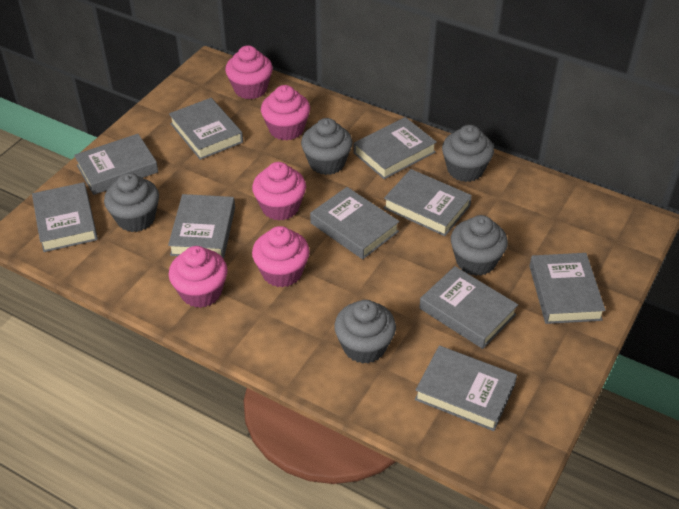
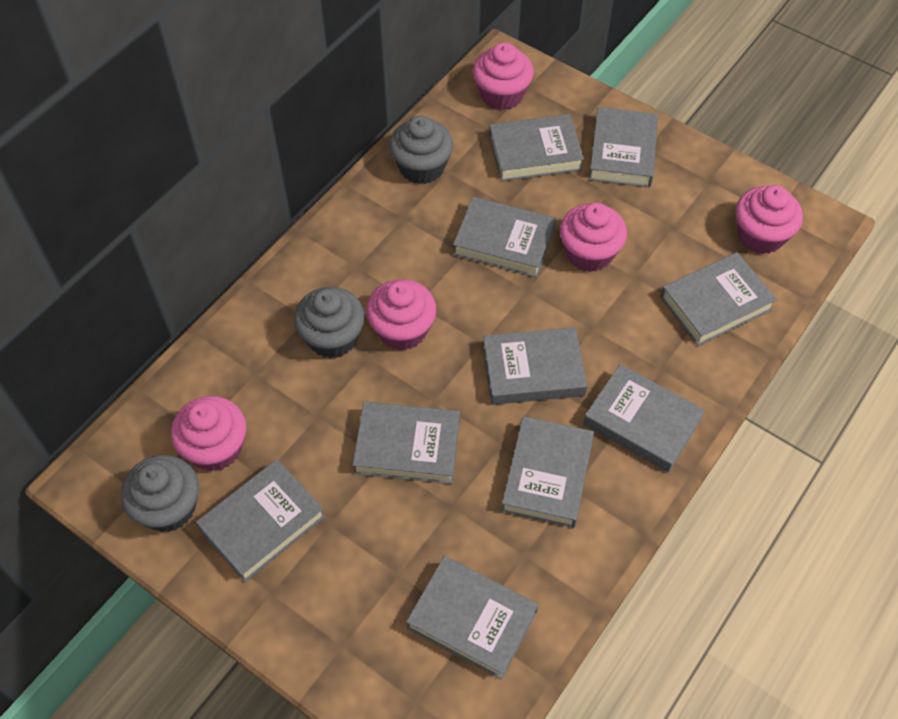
grey cupcake: 5 -> 3

